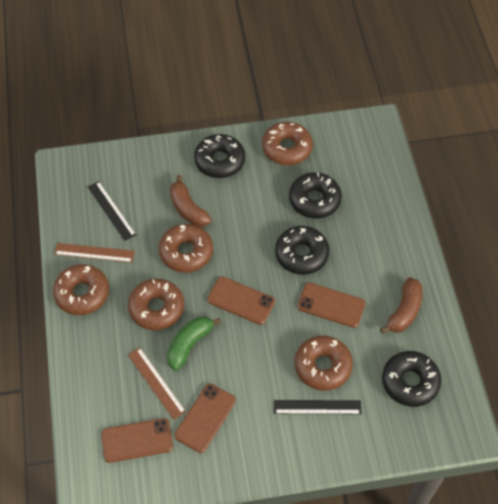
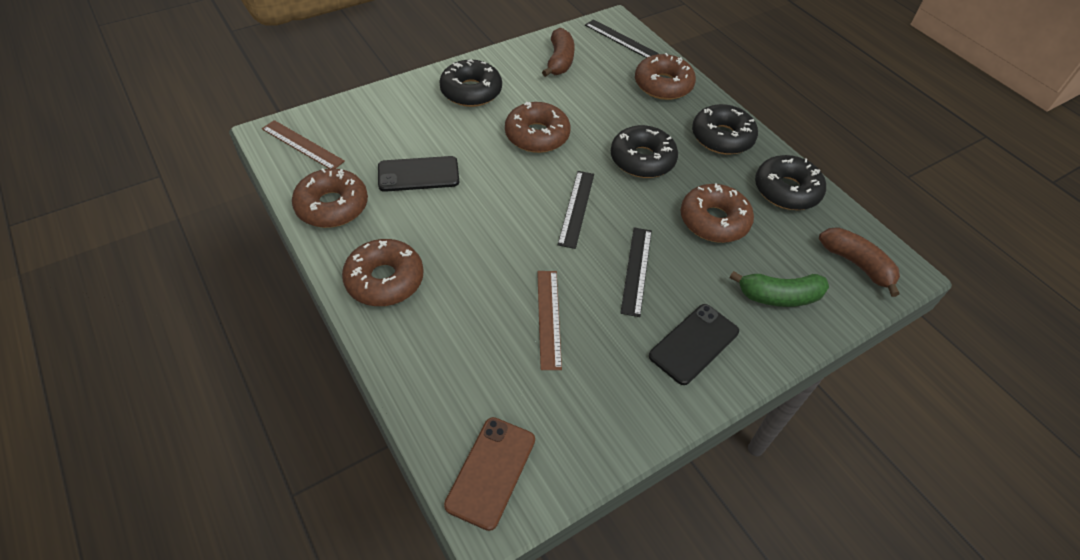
black phone: 0 -> 2
black ruler: 2 -> 3
brown phone: 4 -> 1

